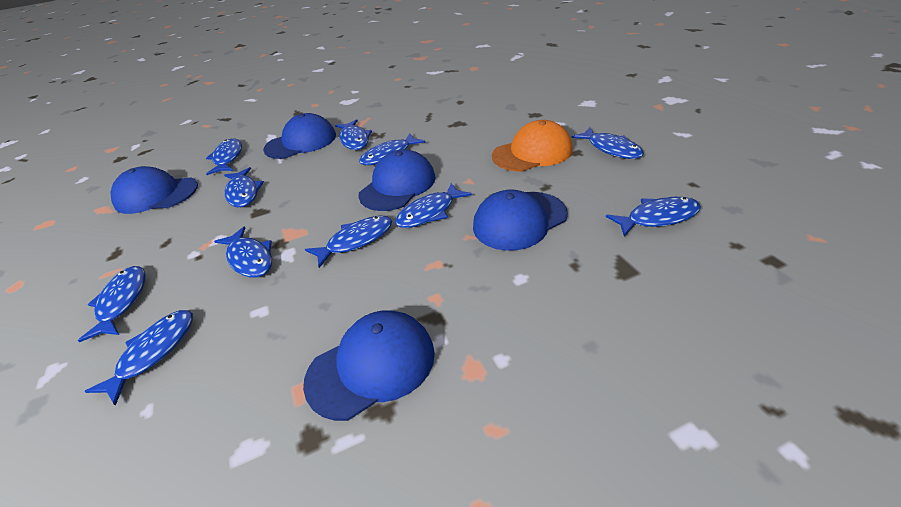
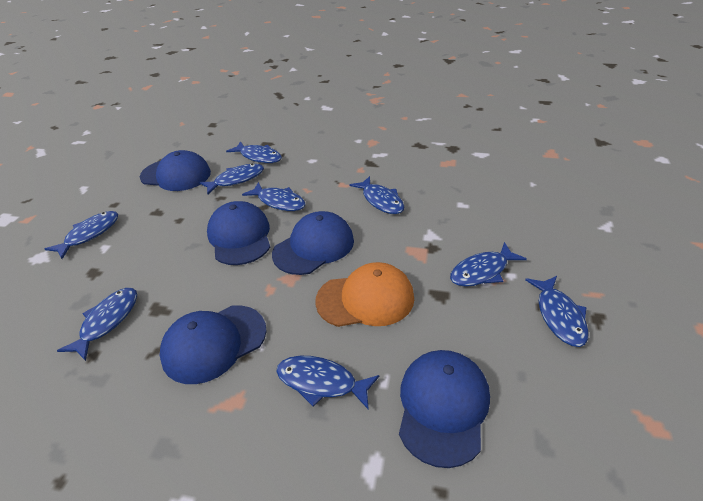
blue fish: 11 -> 9

